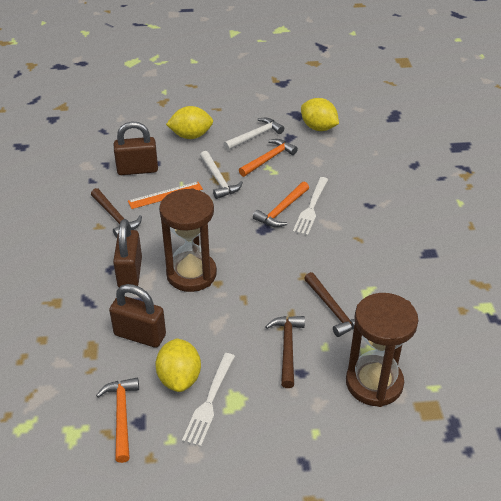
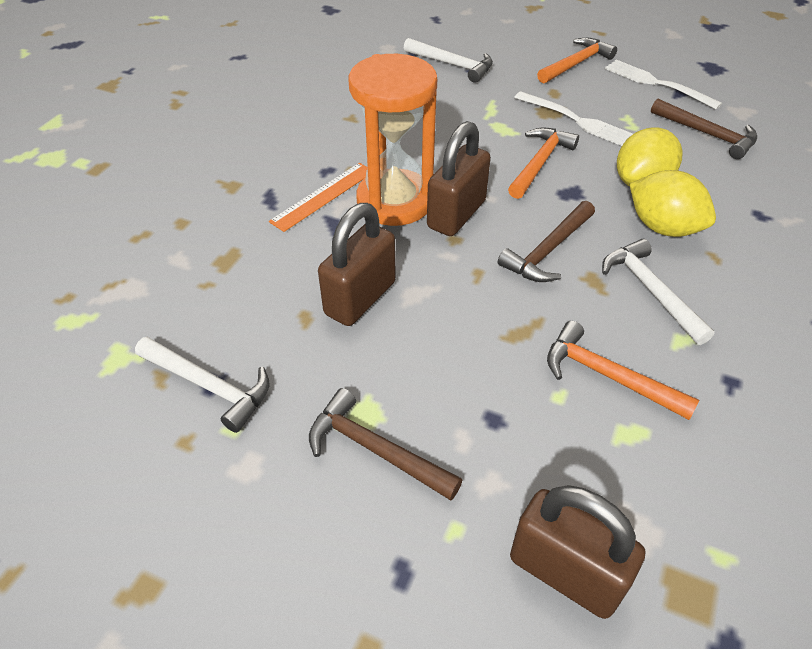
brown hourglass: 2 -> 0
orange hourglass: 0 -> 1
white hammer: 2 -> 3
yellow lemon: 3 -> 2

